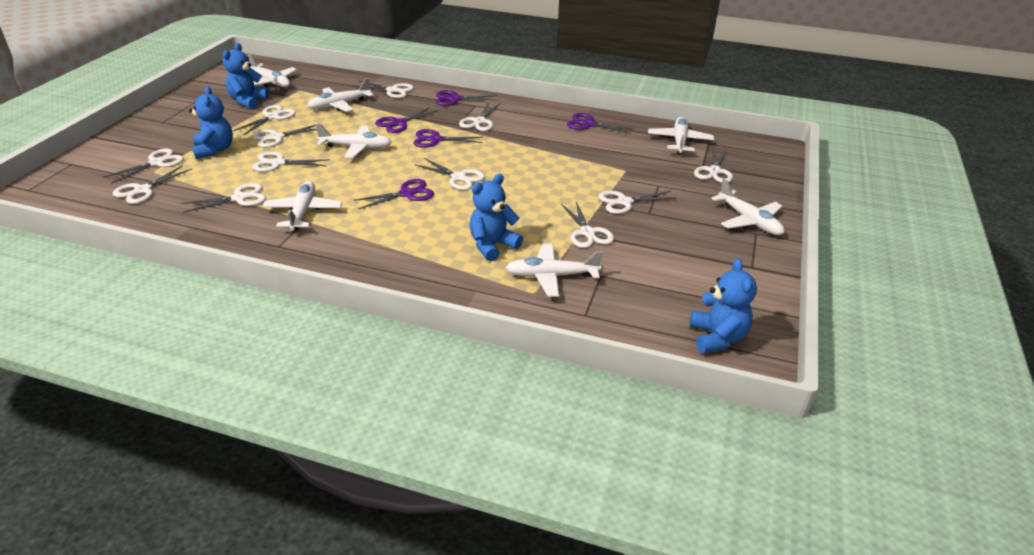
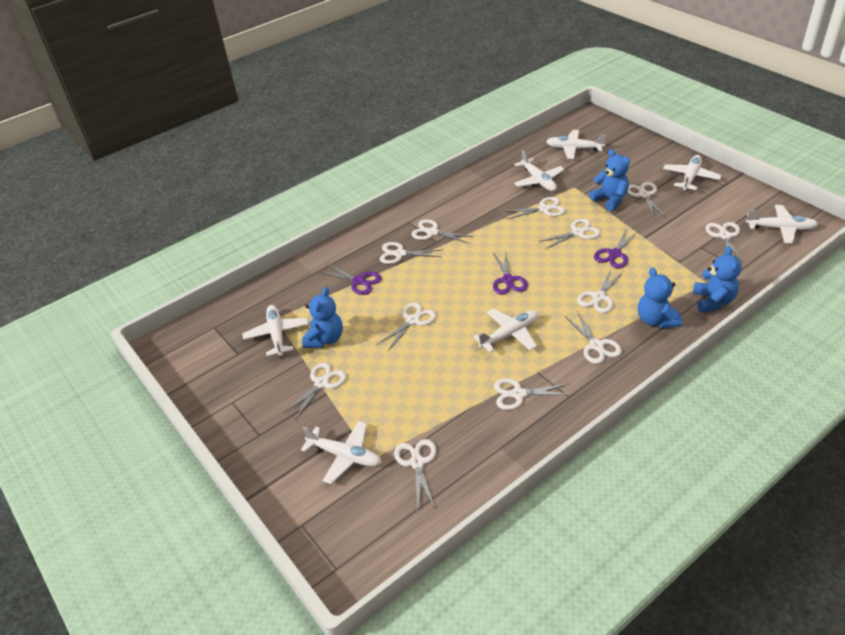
purple scissors: 5 -> 3

